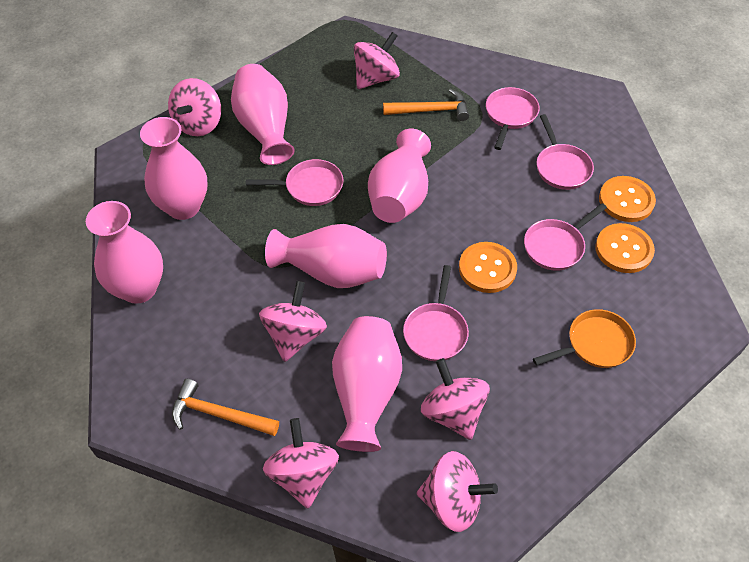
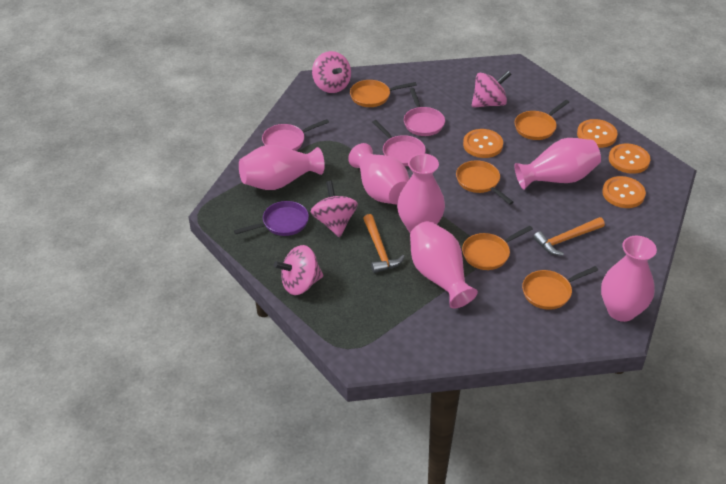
orange button: 3 -> 4
orange pan: 1 -> 5
pink pan: 5 -> 3
pink spinning top: 6 -> 4
purple pan: 0 -> 1

